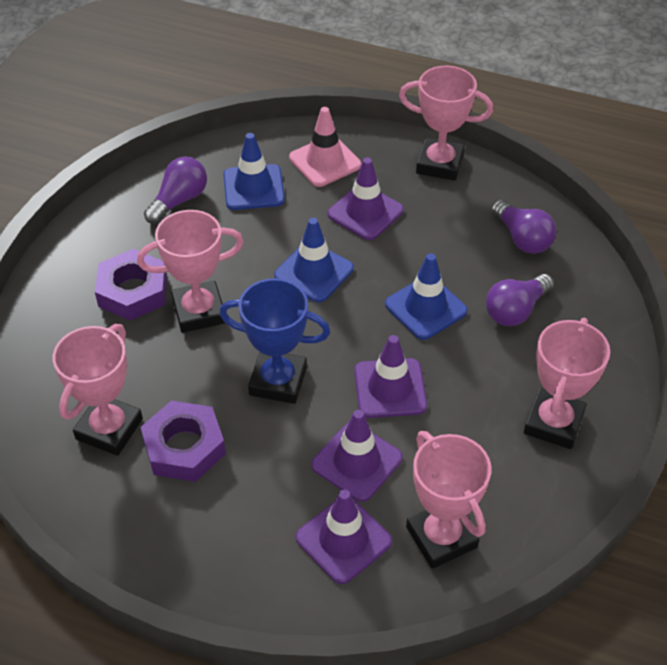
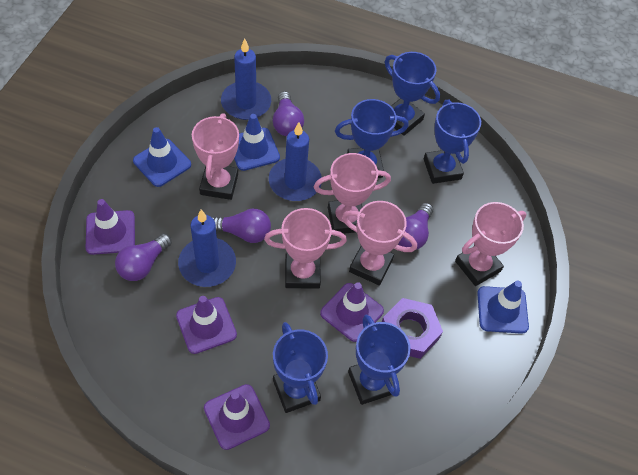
blue candle: 0 -> 3
blue trophy: 1 -> 5
pink traffic cone: 1 -> 0
purple light bulb: 3 -> 4
purple nut: 2 -> 1

